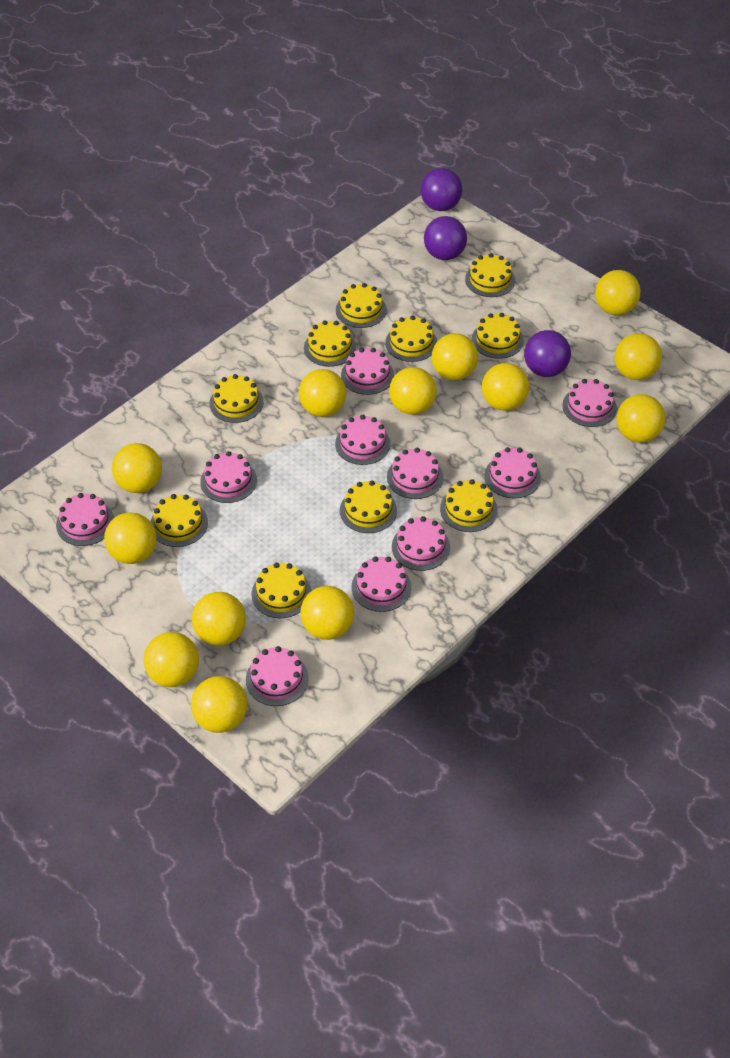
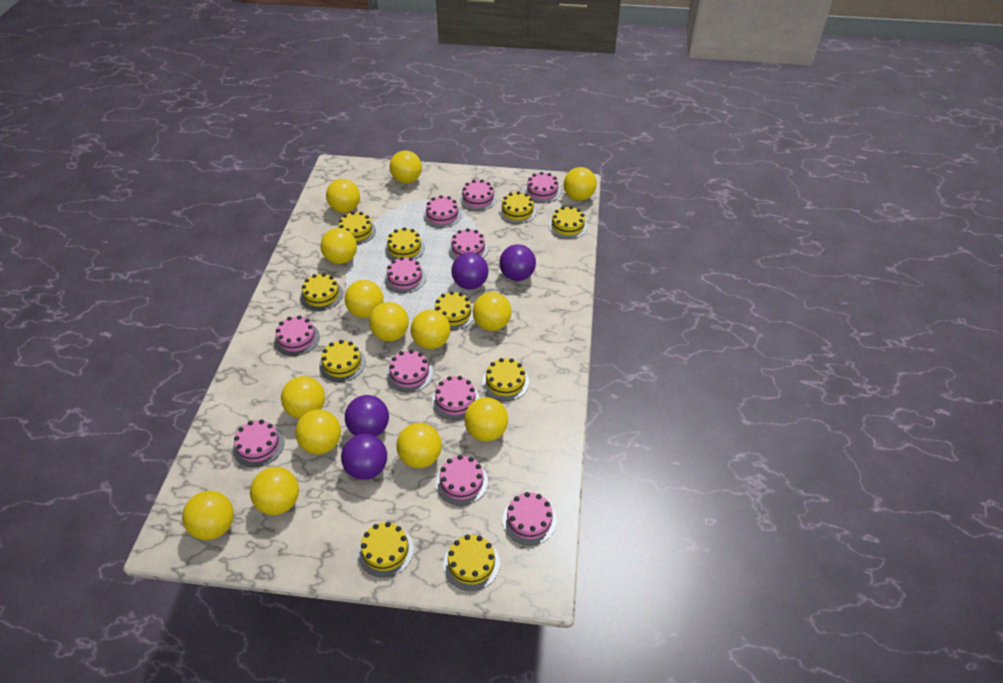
pink cake: 10 -> 11
purple ball: 3 -> 4
yellow ball: 13 -> 14

